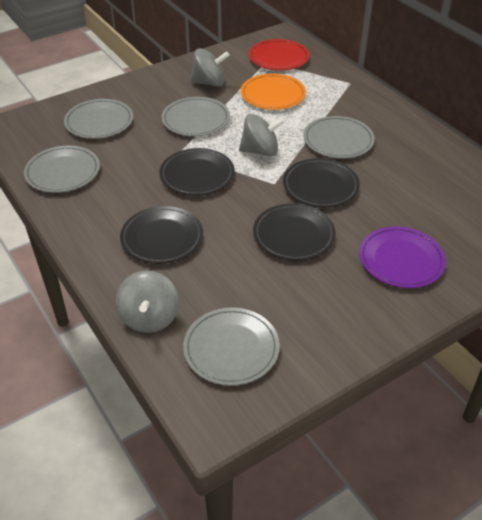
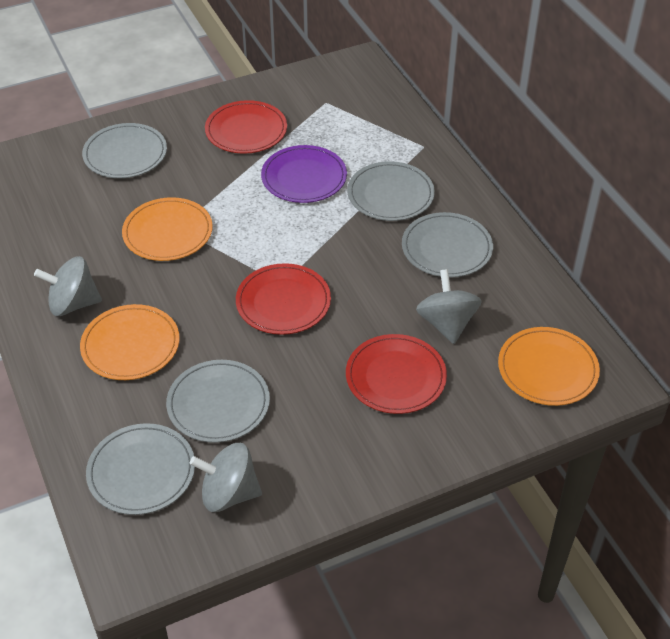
black plate: 4 -> 0
orange plate: 1 -> 3
red plate: 1 -> 3

